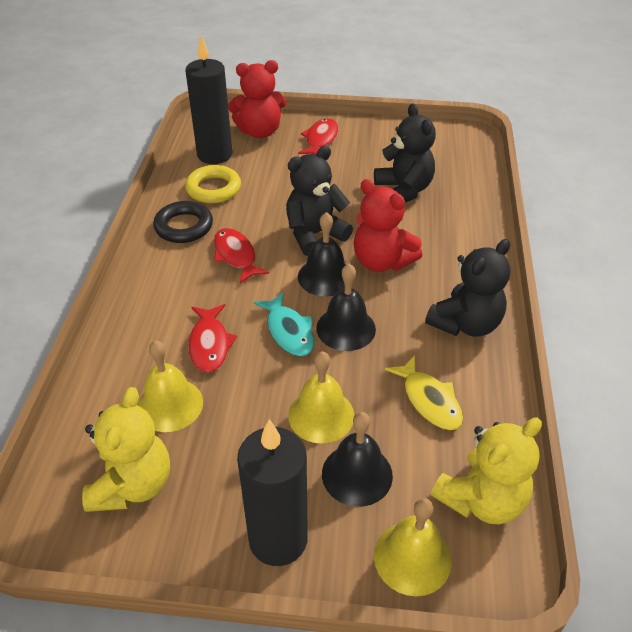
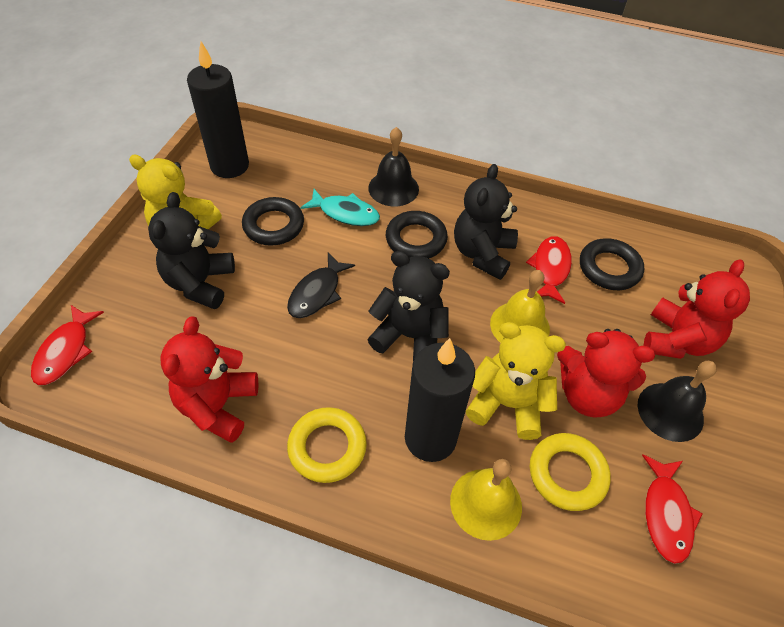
black bell: 3 -> 2
black fish: 0 -> 1
black ring: 1 -> 3
red teddy bear: 2 -> 3
yellow bell: 3 -> 2
yellow fish: 1 -> 0
yellow ring: 1 -> 2

